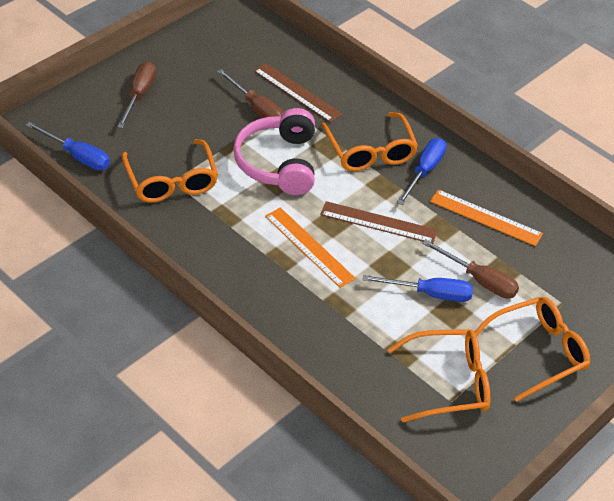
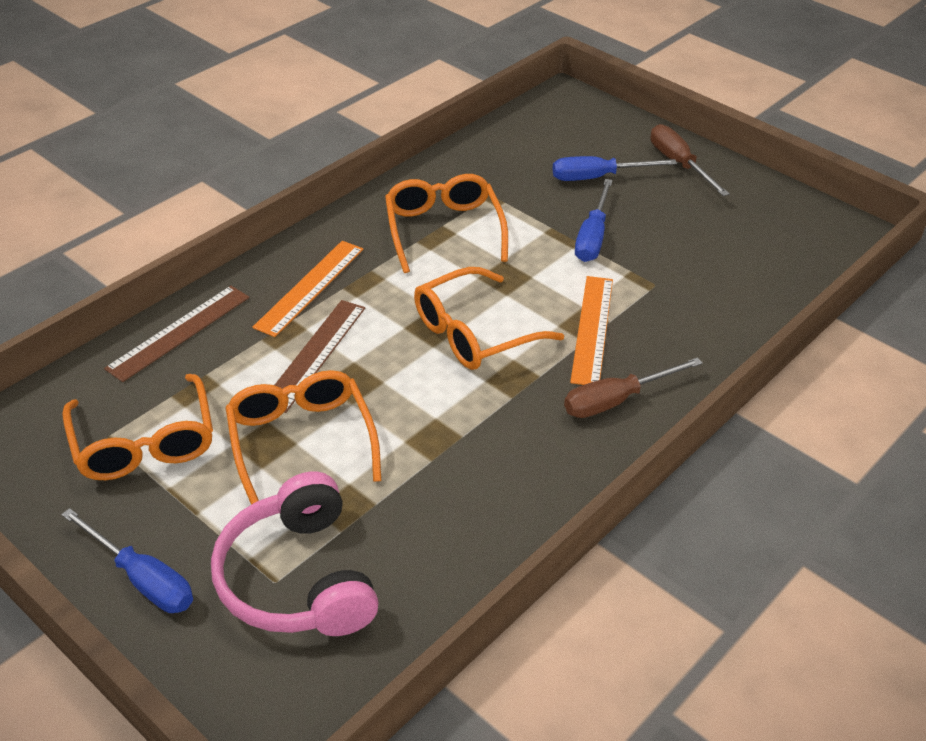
brown screwdriver: 3 -> 2

